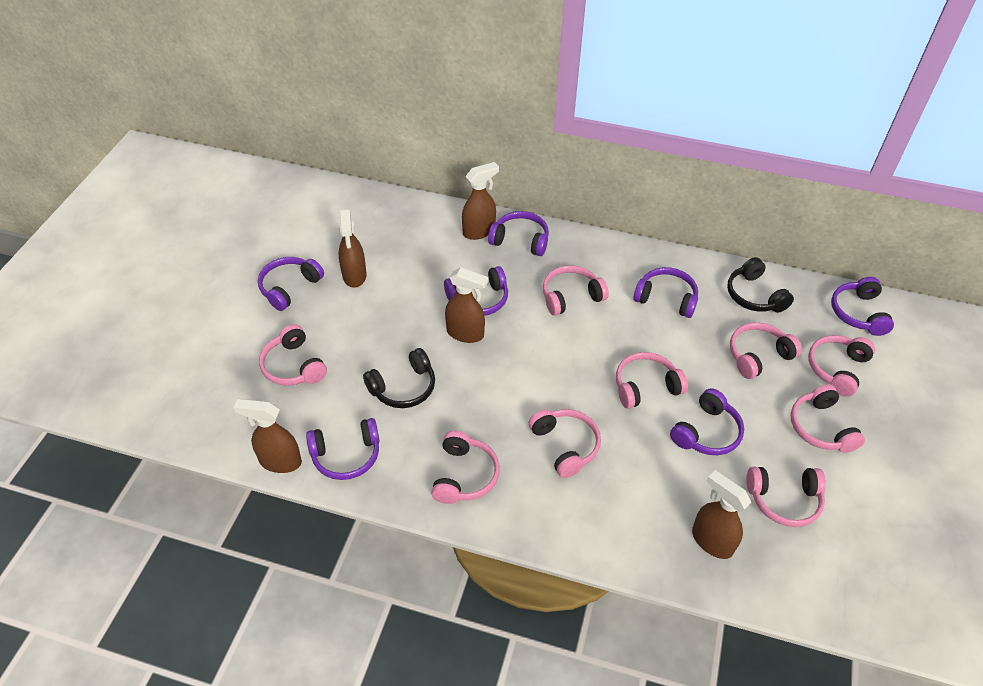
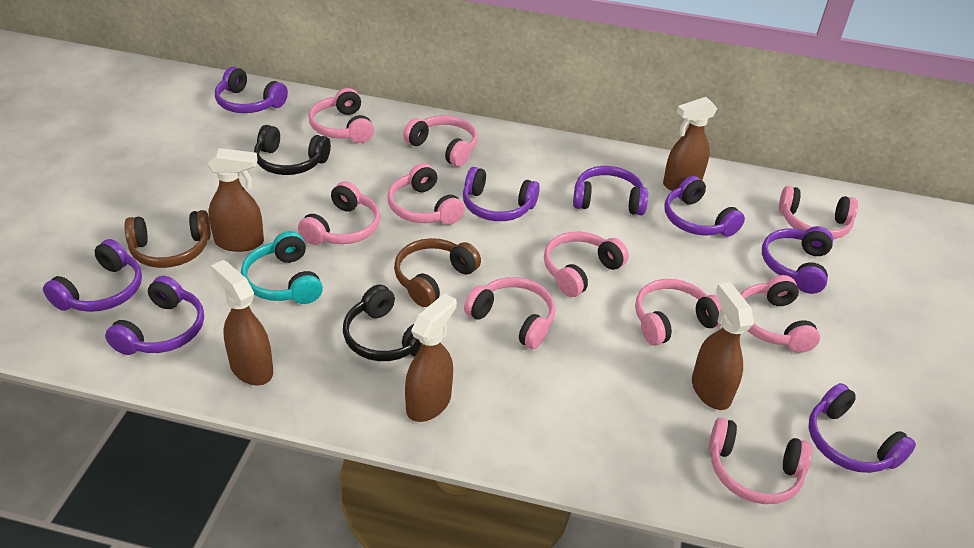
brown headphones: 0 -> 2
pink headphones: 9 -> 10
purple headphones: 7 -> 8
turquoise headphones: 0 -> 1

